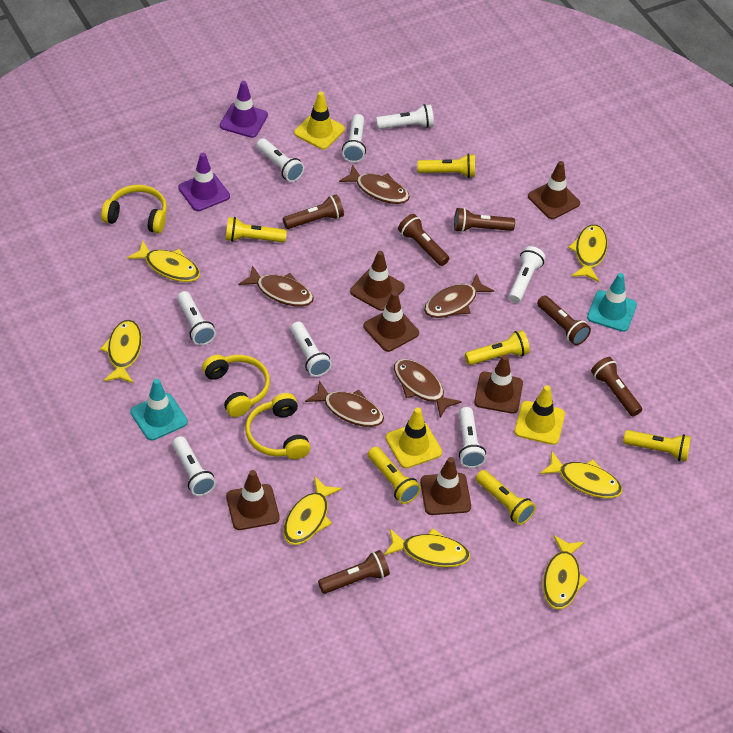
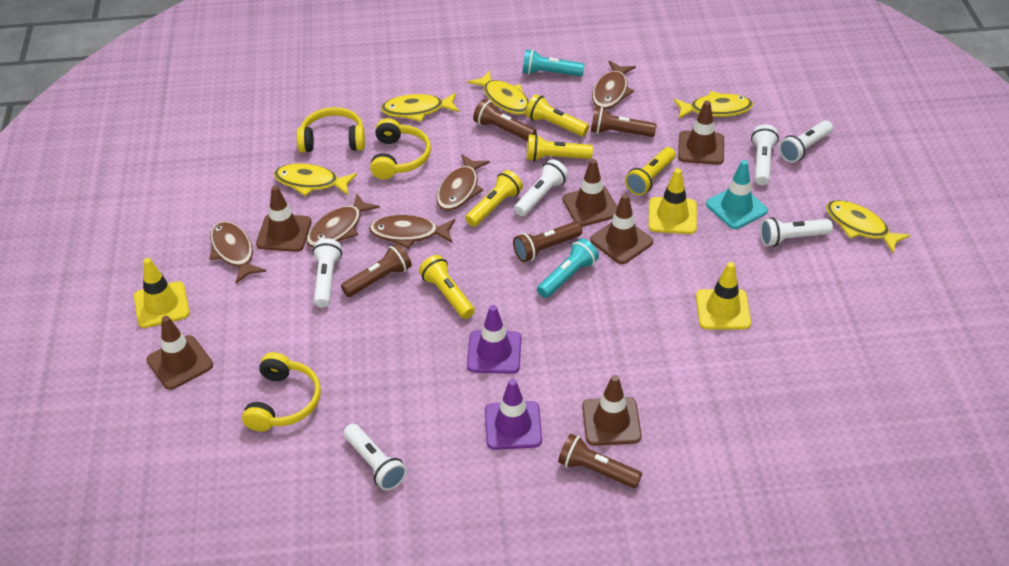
brown flashlight: 6 -> 5
turquoise flashlight: 0 -> 2
turquoise traffic cone: 2 -> 1
white flashlight: 8 -> 6
yellow fish: 7 -> 5
yellow flashlight: 6 -> 5

